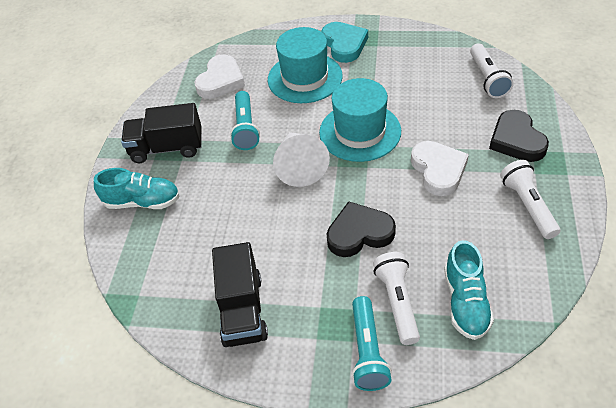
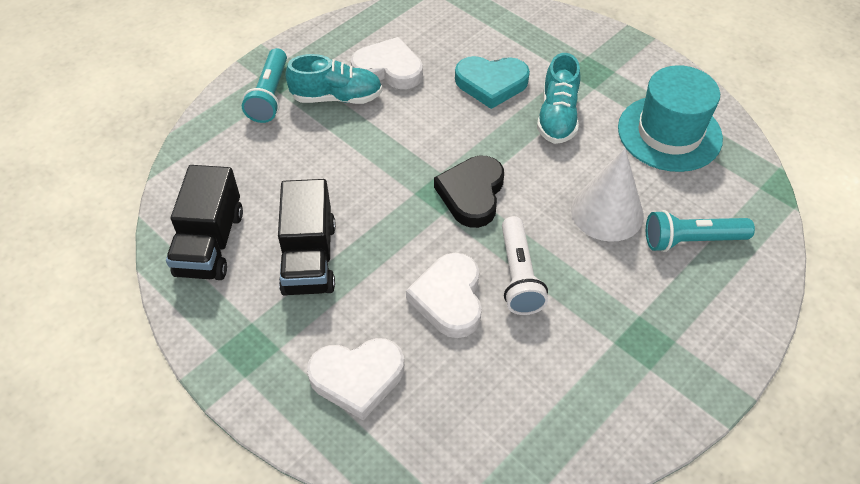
black heart: 2 -> 1
turquoise hat: 2 -> 1
white flashlight: 3 -> 1
white heart: 2 -> 3

